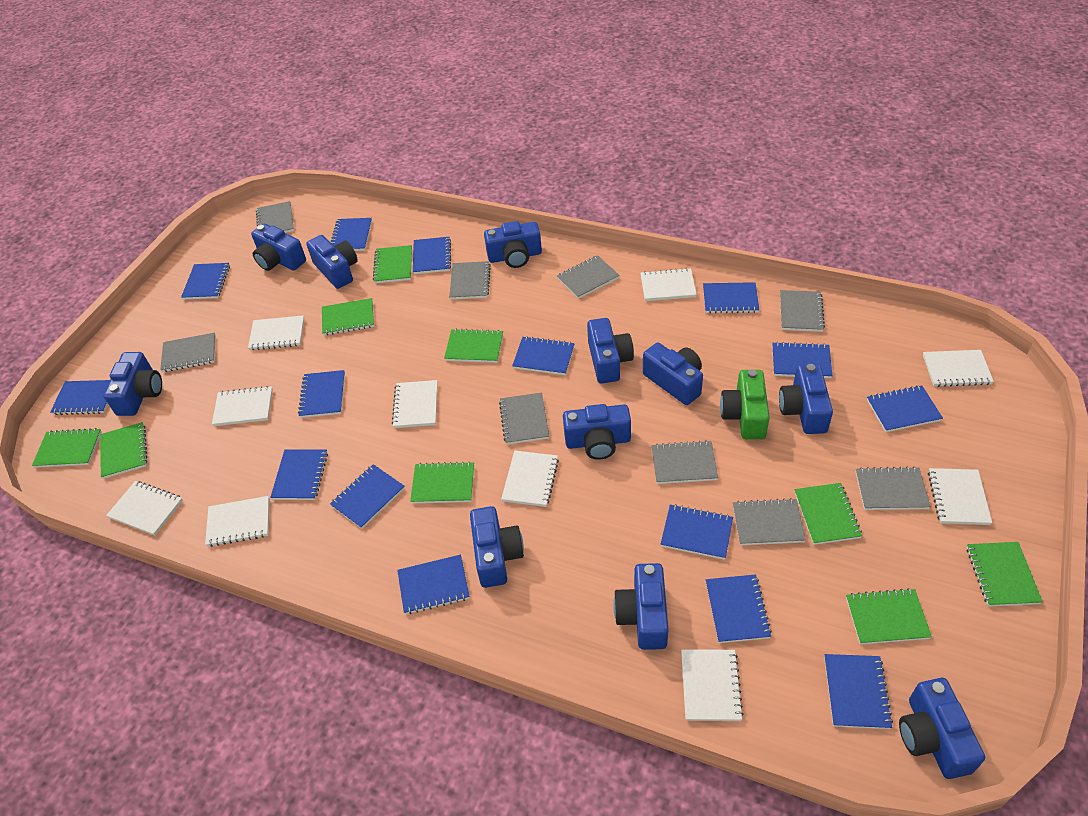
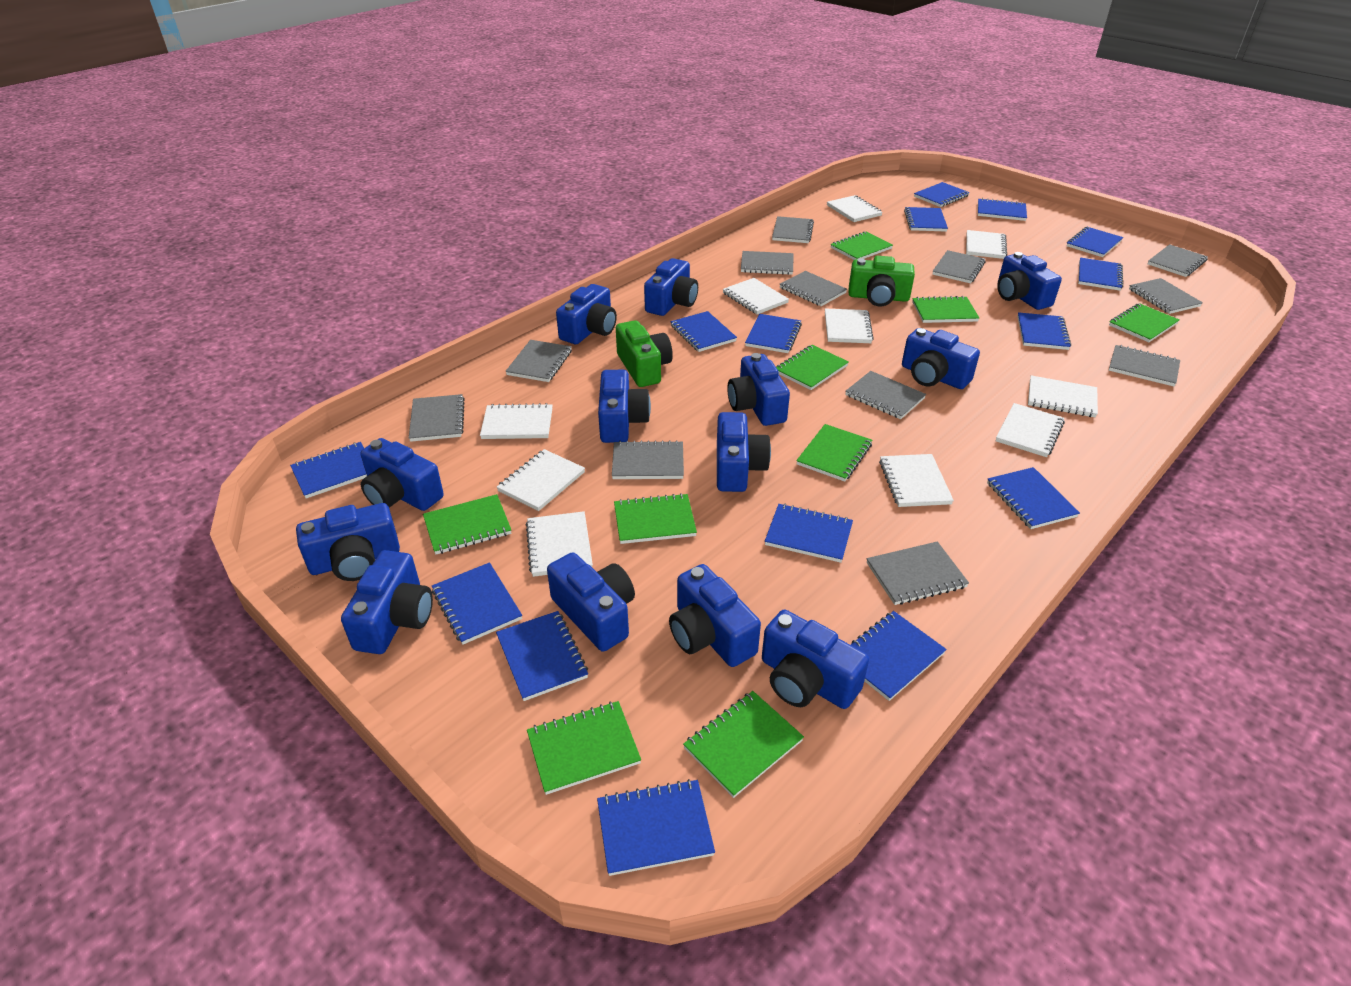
blue camera: 11 -> 13
green camera: 1 -> 2
grey notebook: 9 -> 12

